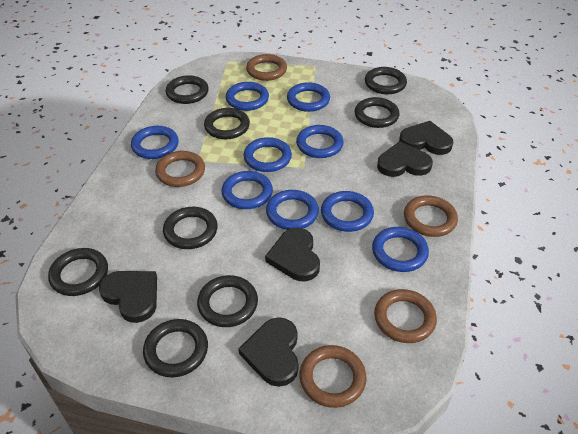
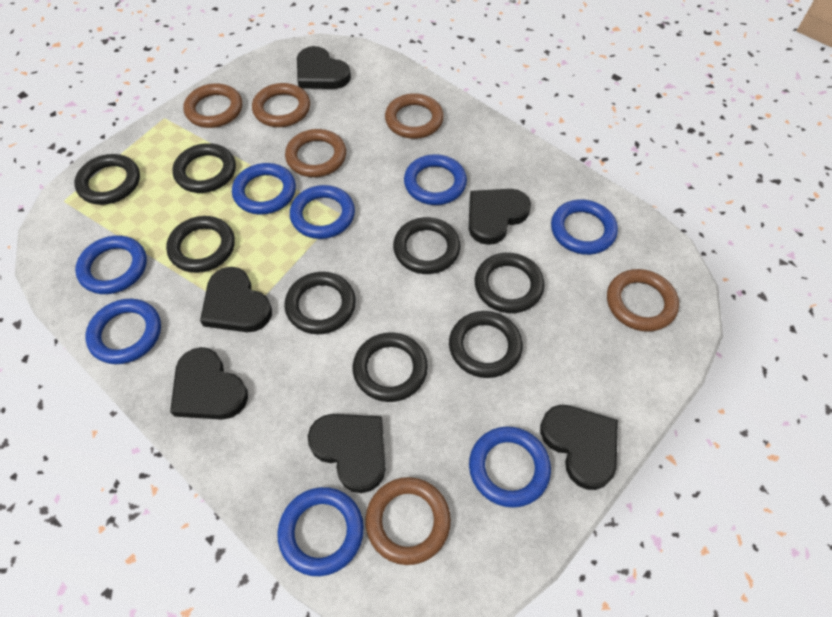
black heart: 5 -> 6
blue ring: 9 -> 8
brown ring: 5 -> 6

